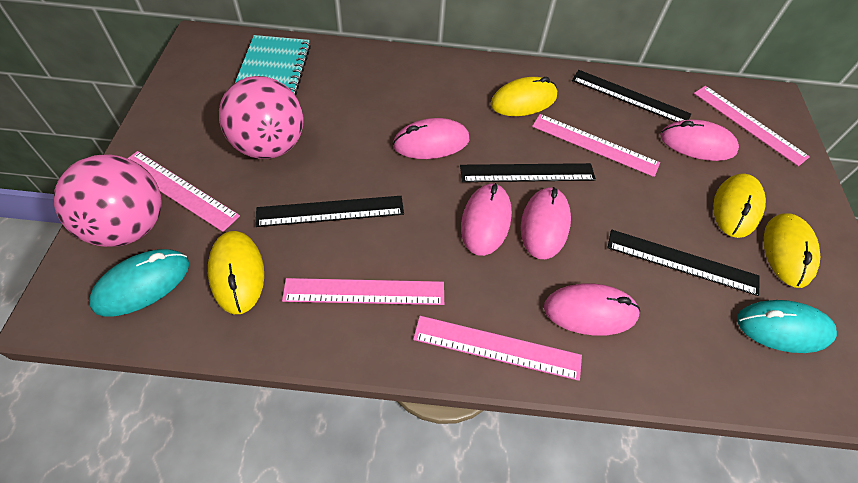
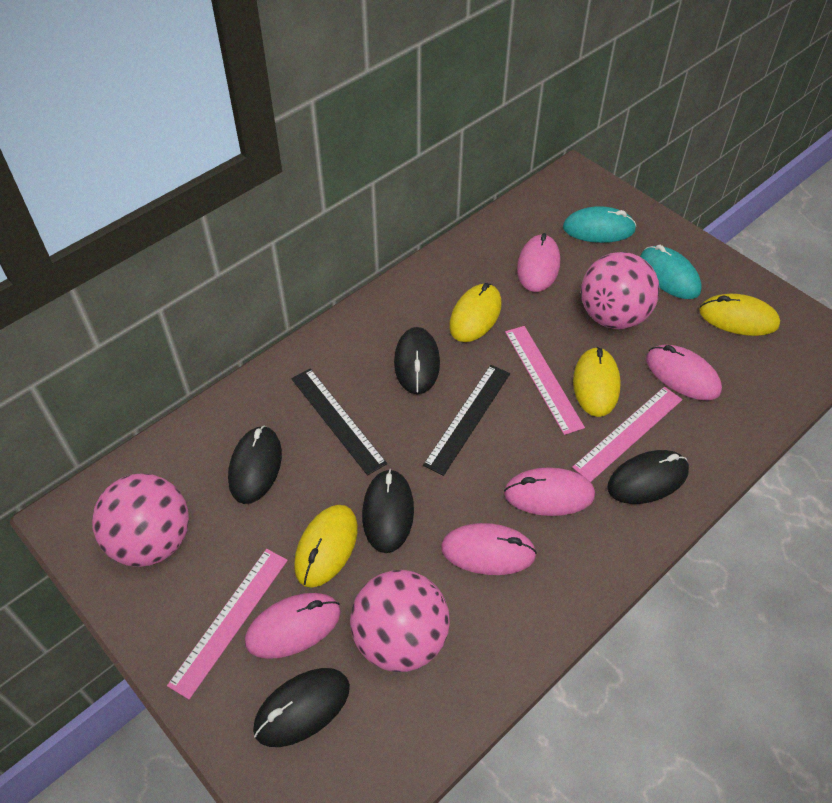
black mouse: 0 -> 5
black ruler: 4 -> 2
pink ball: 2 -> 3
pink ruler: 5 -> 3
turquoise notebook: 1 -> 0

